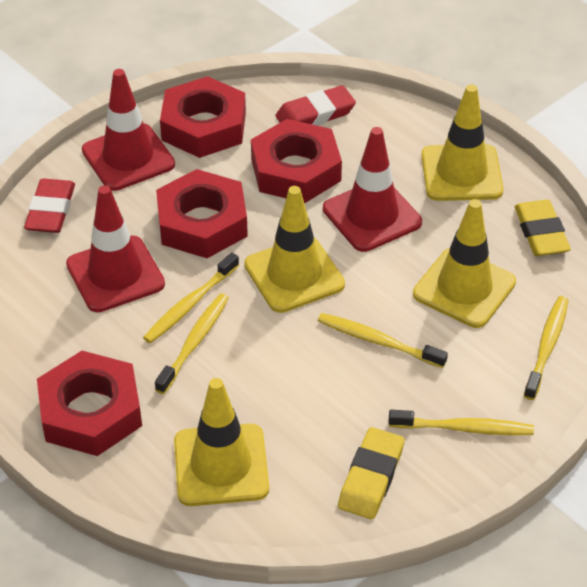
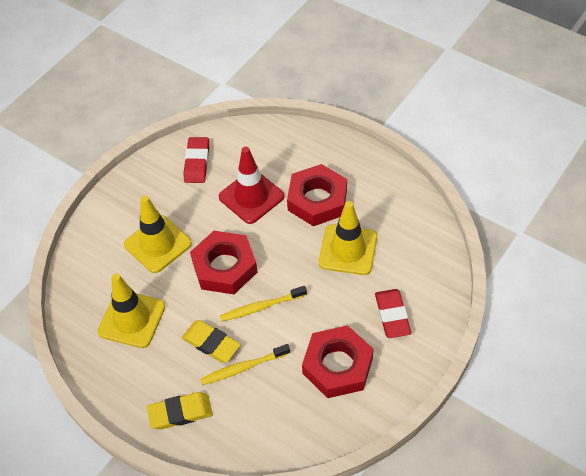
red nut: 4 -> 3
red traffic cone: 3 -> 1
yellow toothbrush: 5 -> 2
yellow traffic cone: 4 -> 3

